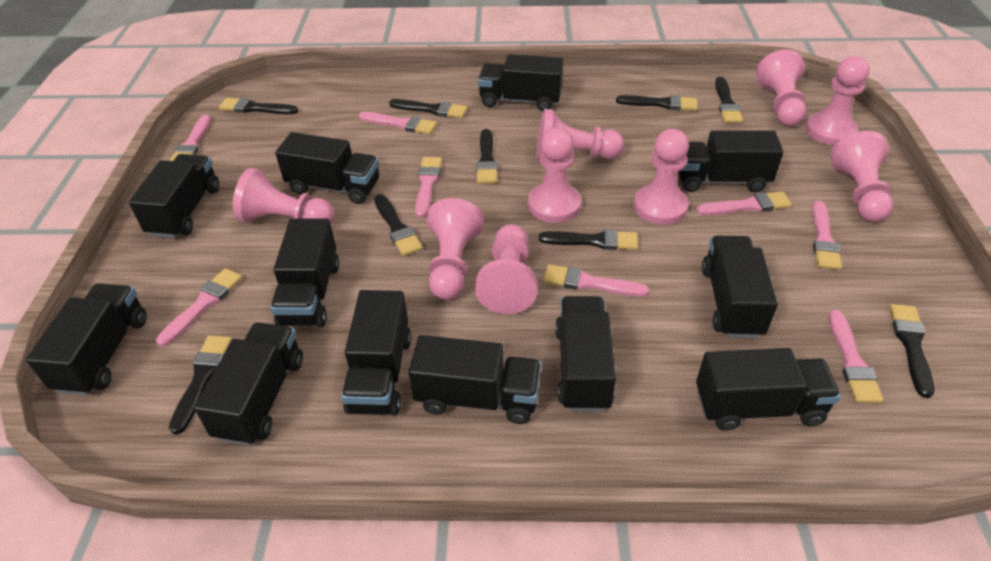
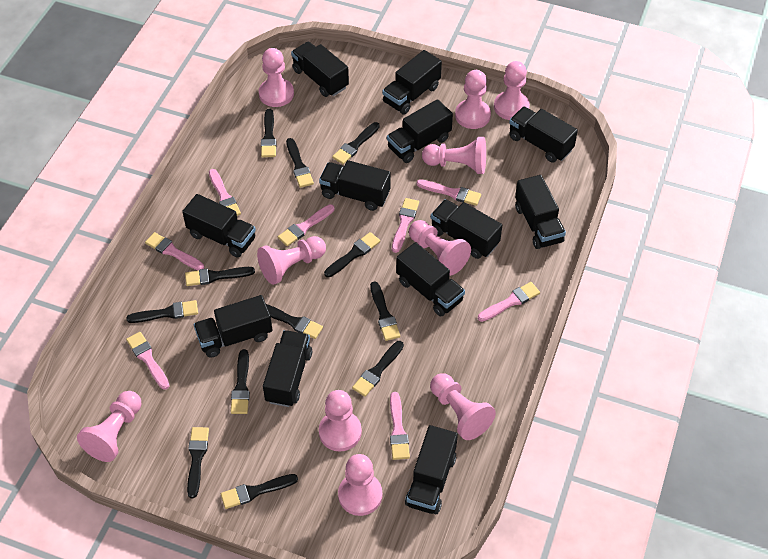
black brush: 9 -> 12
pink pawn: 9 -> 10

